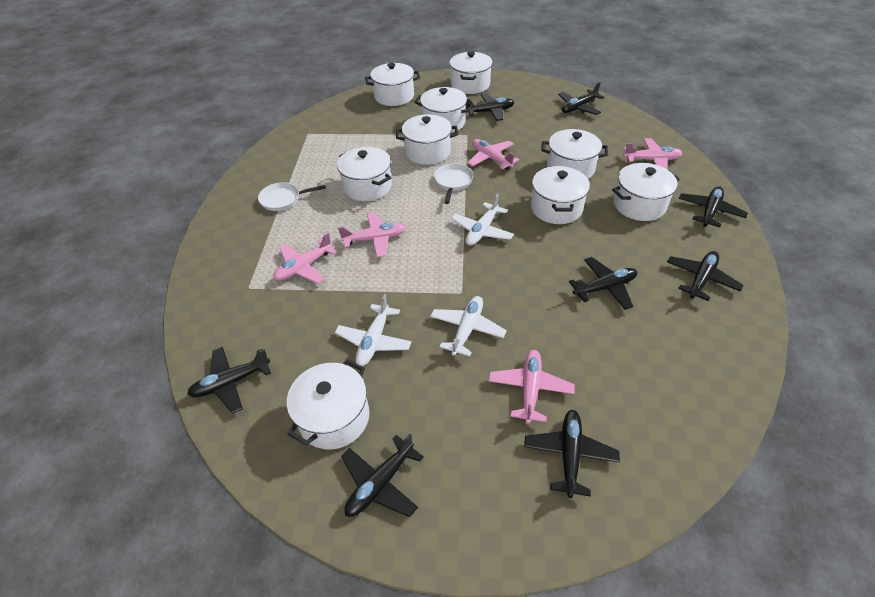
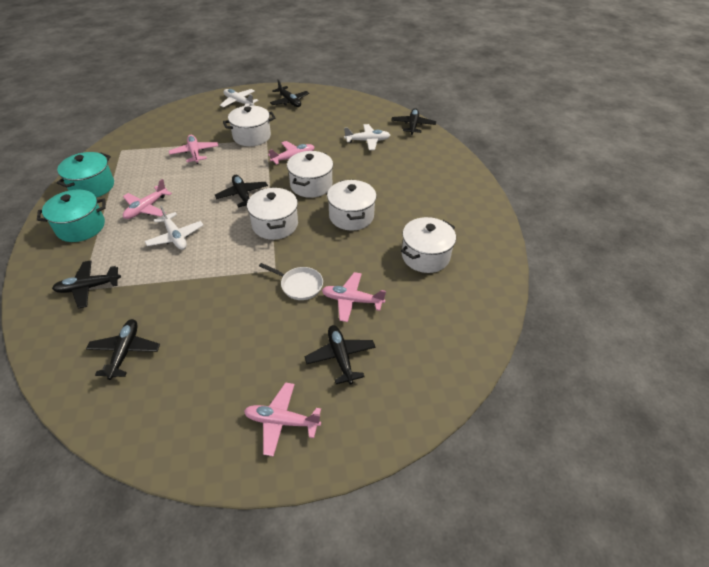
black plane: 8 -> 6
turquoise pot: 0 -> 2
white pan: 2 -> 1
white pot: 9 -> 5

